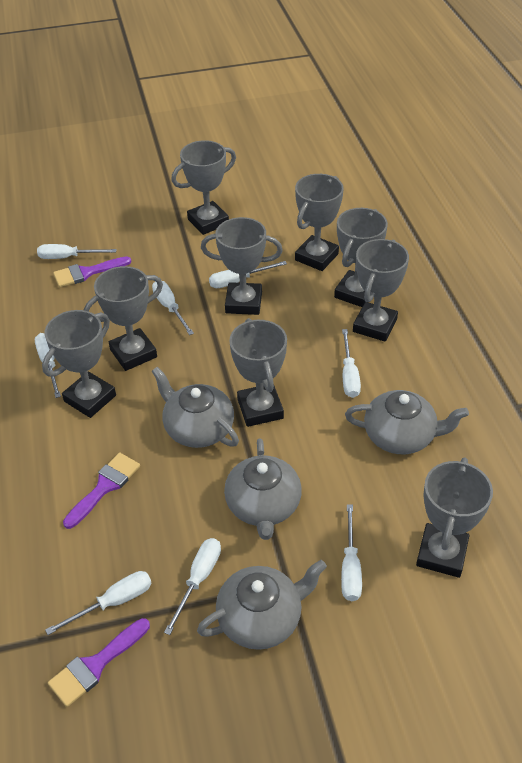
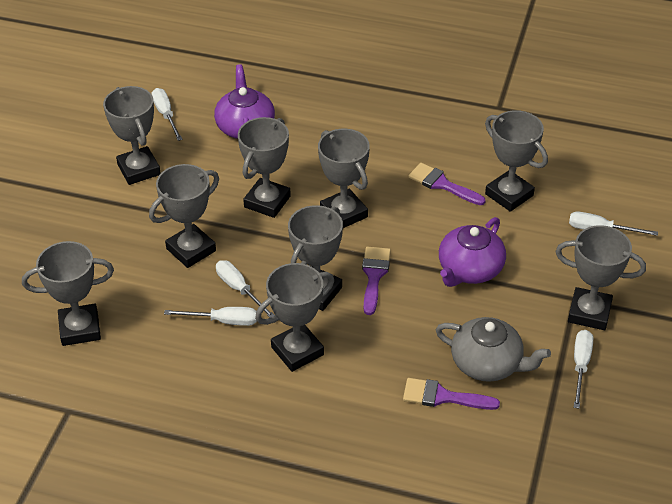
grey teapot: 4 -> 1
purple teapot: 0 -> 2
white screwdriver: 8 -> 5

